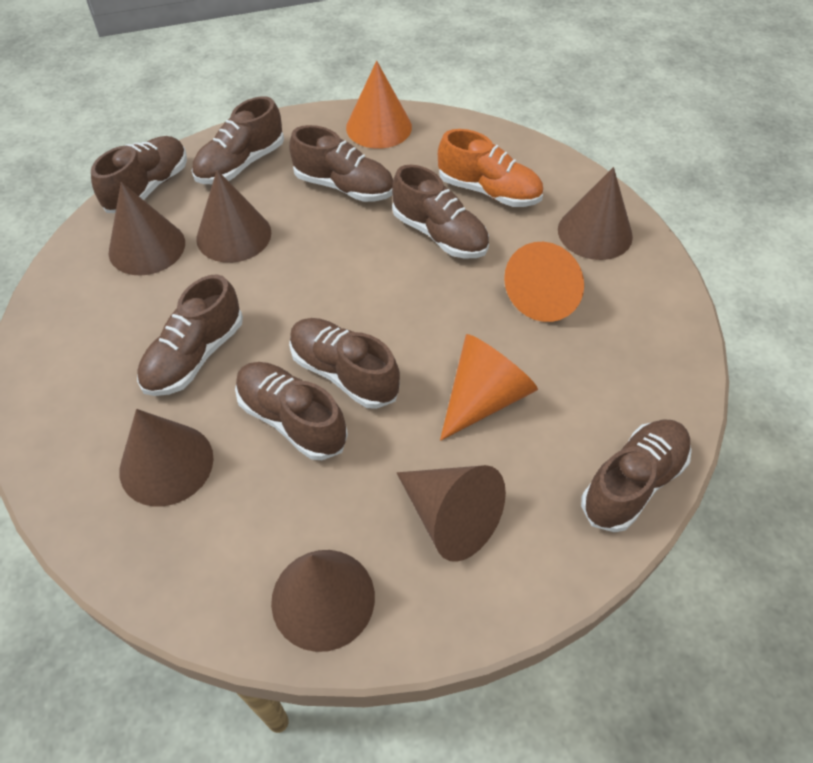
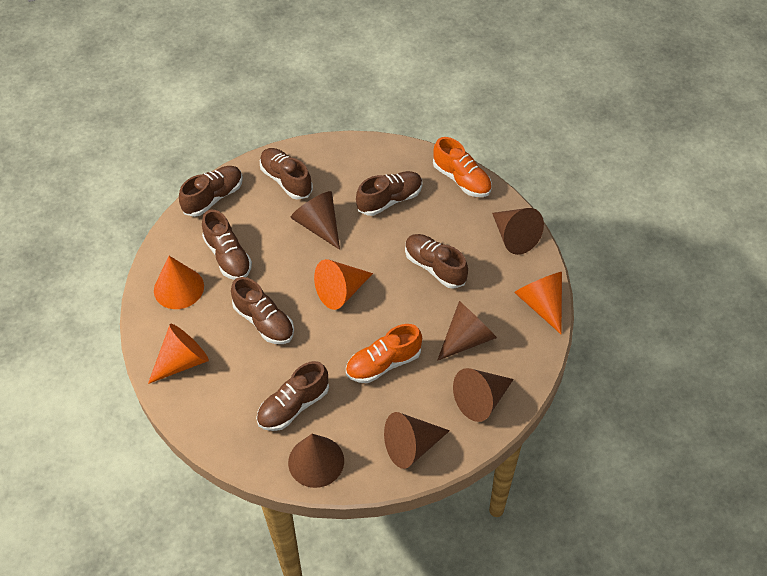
brown shoe: 8 -> 7
orange cone: 3 -> 4
orange shoe: 1 -> 2

